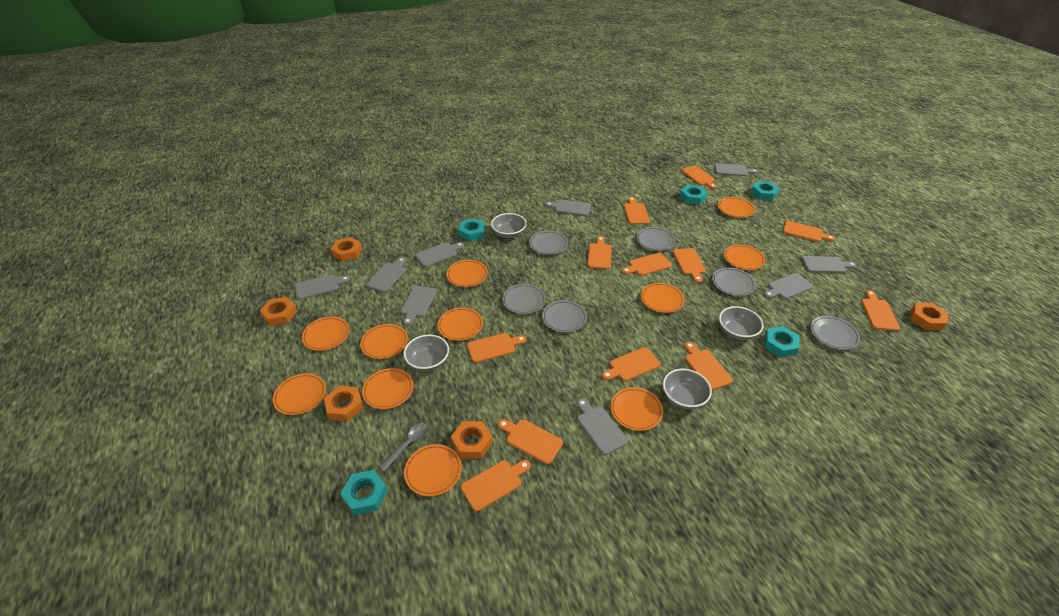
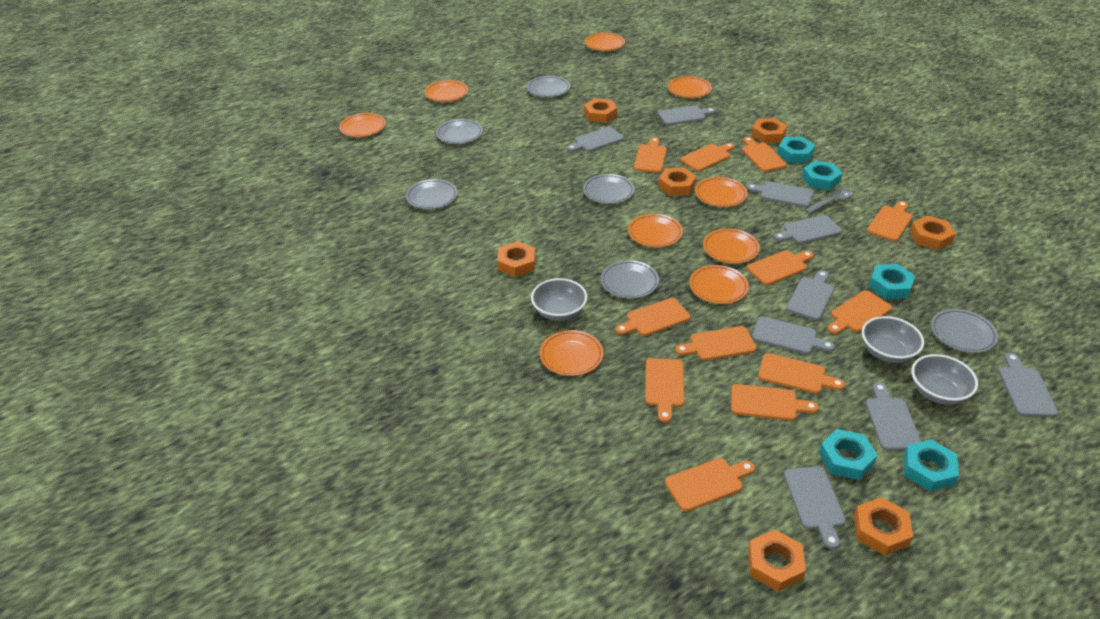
grey bowl: 4 -> 3
orange nut: 5 -> 7
orange plate: 11 -> 9

